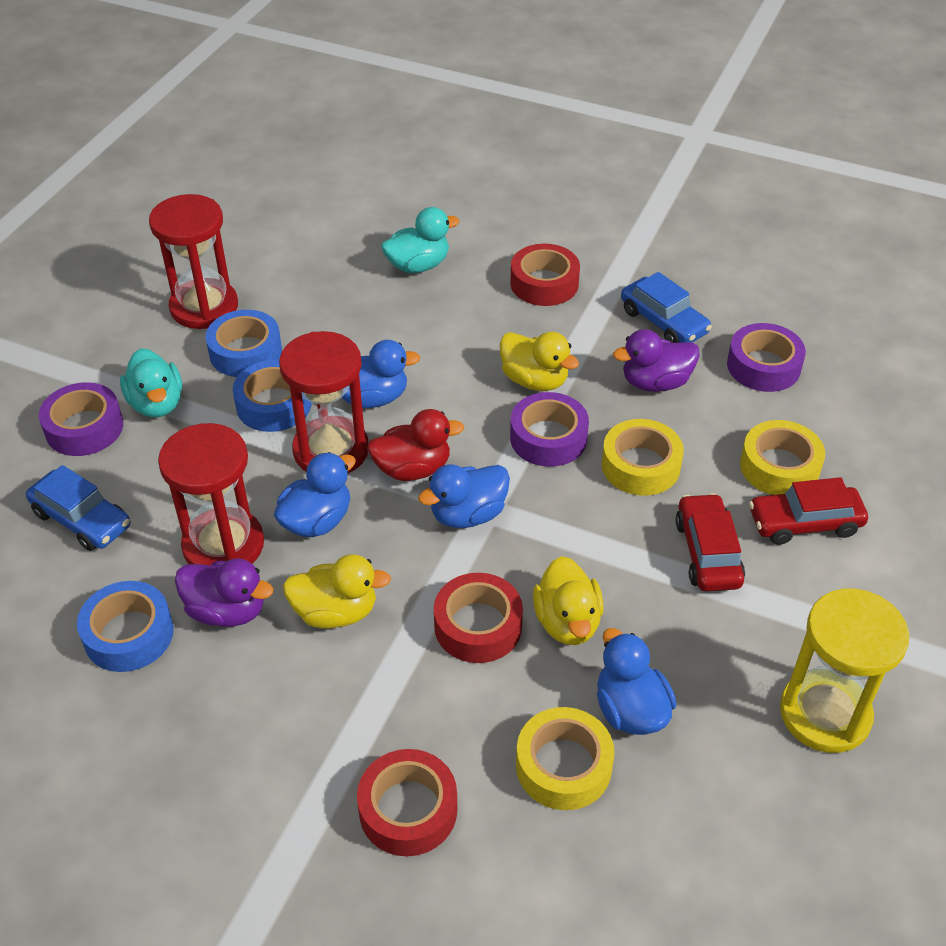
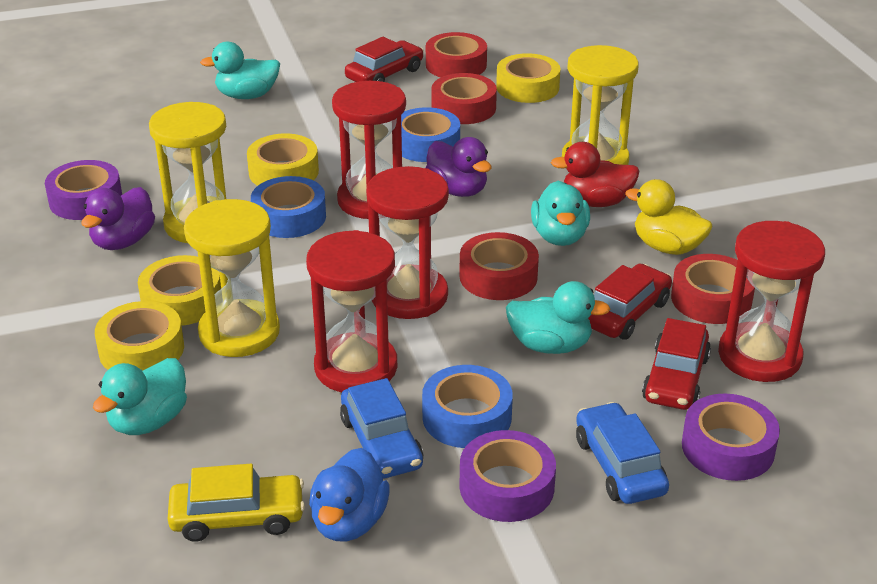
blue duck: 4 -> 1
red car: 2 -> 3
red hourglass: 3 -> 4
red tape: 3 -> 4
turquoise duck: 2 -> 4
yellow car: 0 -> 1
yellow duck: 3 -> 1
yellow hourglass: 1 -> 3
yellow tape: 3 -> 4

